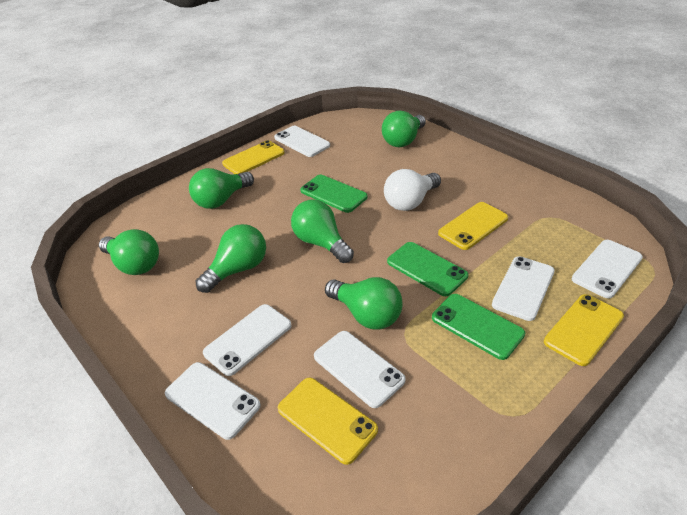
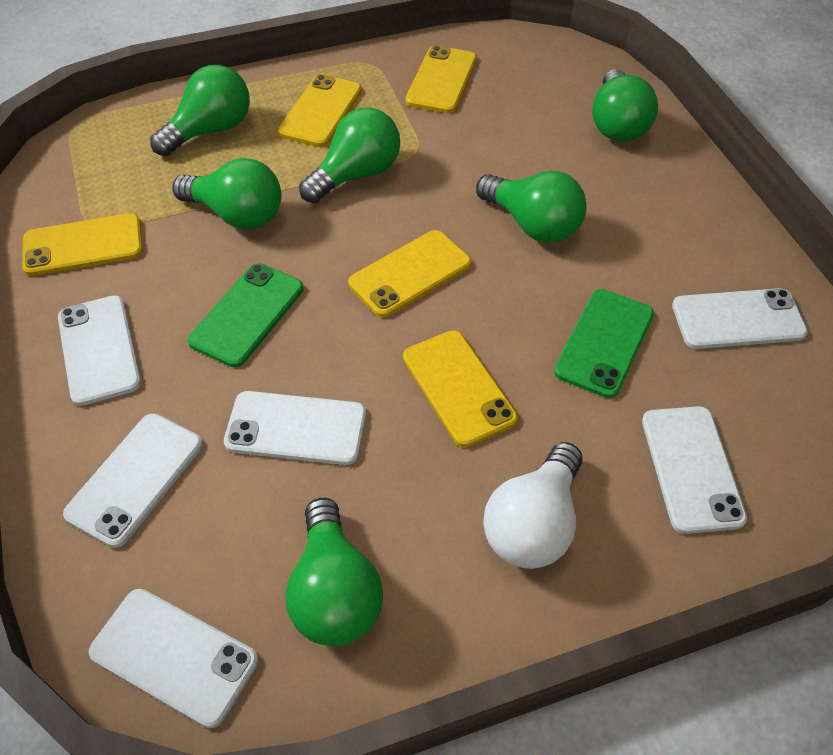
green phone: 3 -> 2
yellow phone: 4 -> 5

